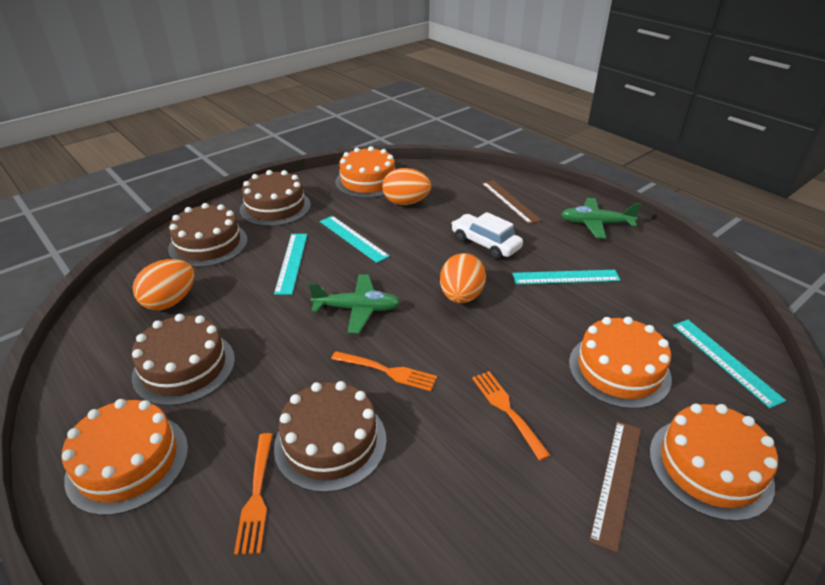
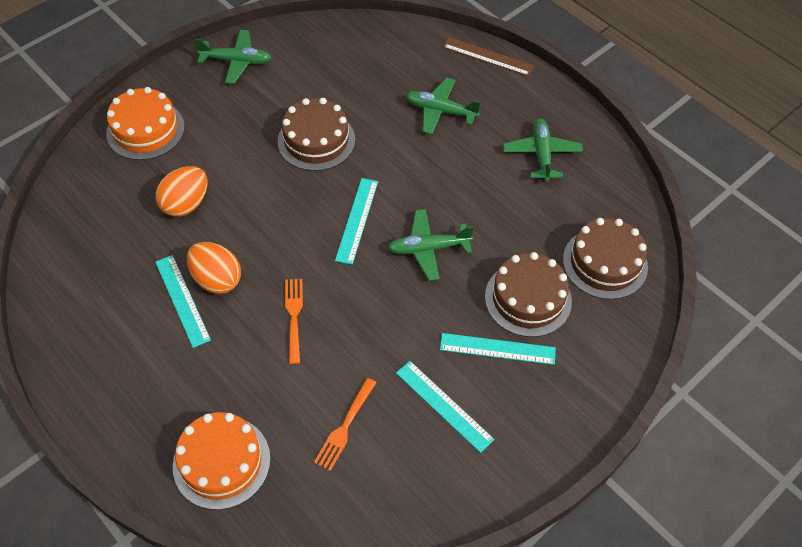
brown cake: 4 -> 3
brown ruler: 2 -> 1
green plane: 2 -> 4
orange cake: 4 -> 2
orange egg: 3 -> 2
orange fork: 3 -> 2
white car: 1 -> 0

